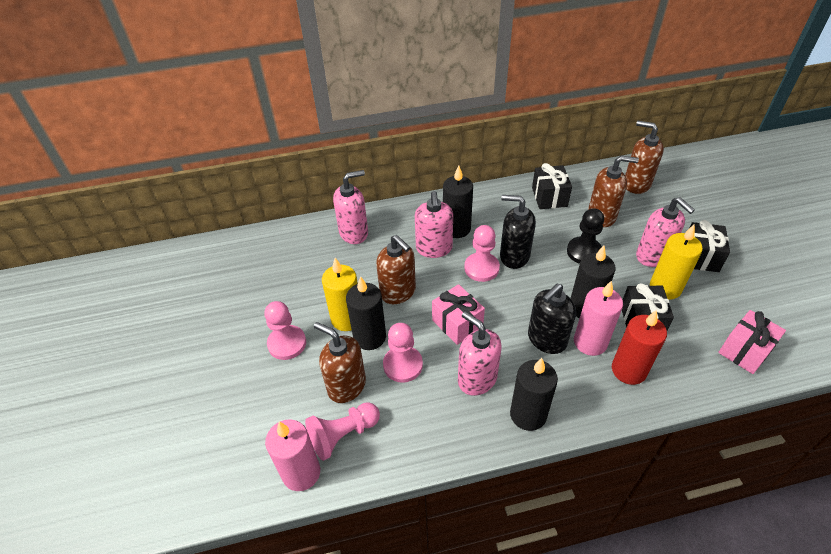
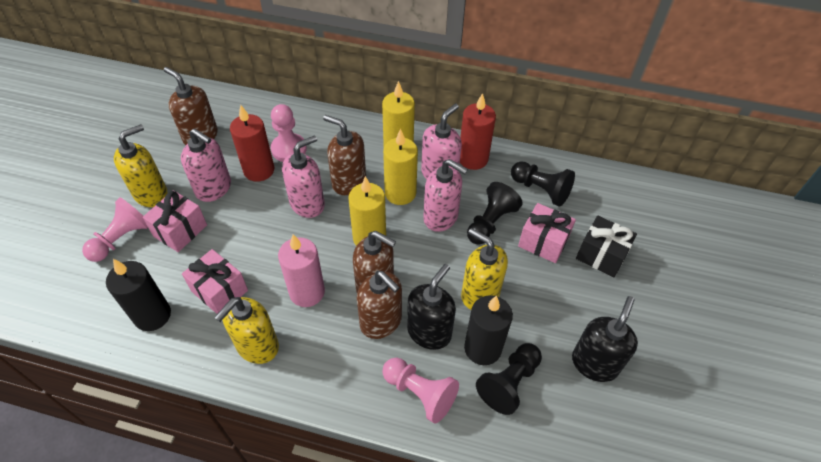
black candle: 4 -> 2
black gift: 3 -> 1
black pawn: 1 -> 3
pink candle: 2 -> 1
pink gift: 2 -> 3
pink pawn: 4 -> 3
red candle: 1 -> 2
yellow candle: 2 -> 3
yellow soap dispenser: 0 -> 3

